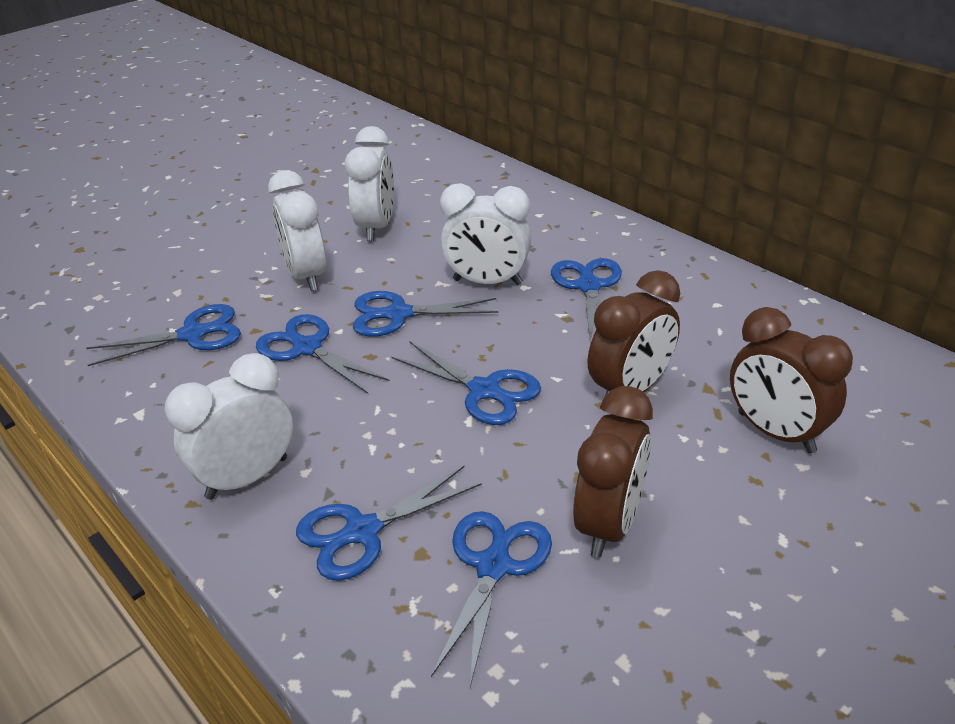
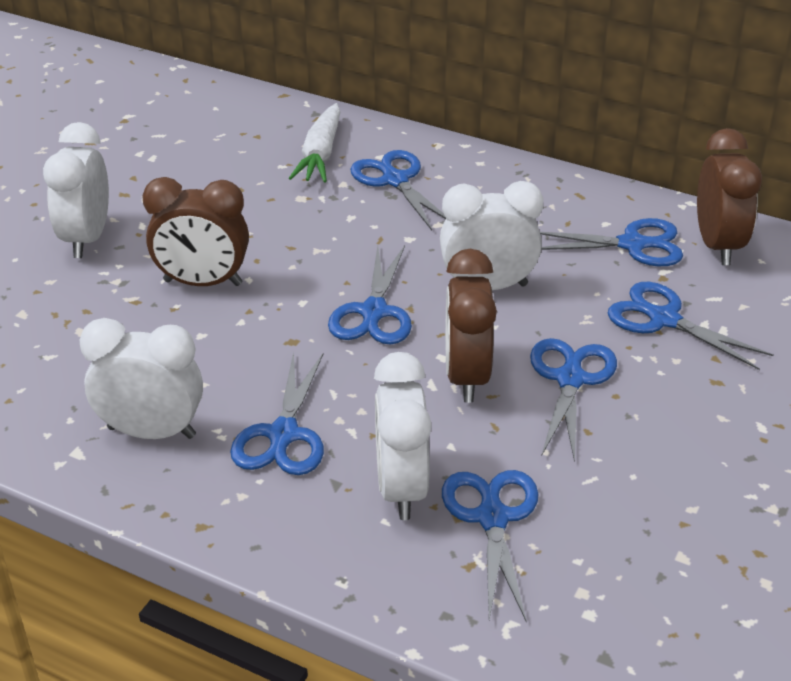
white carrot: 0 -> 1

